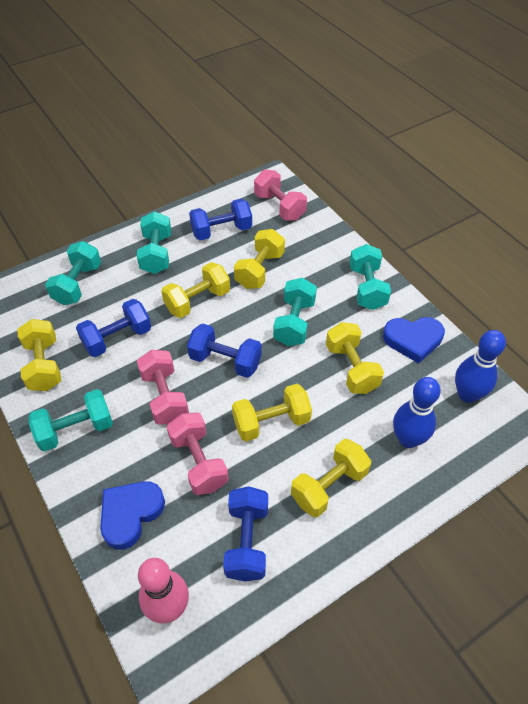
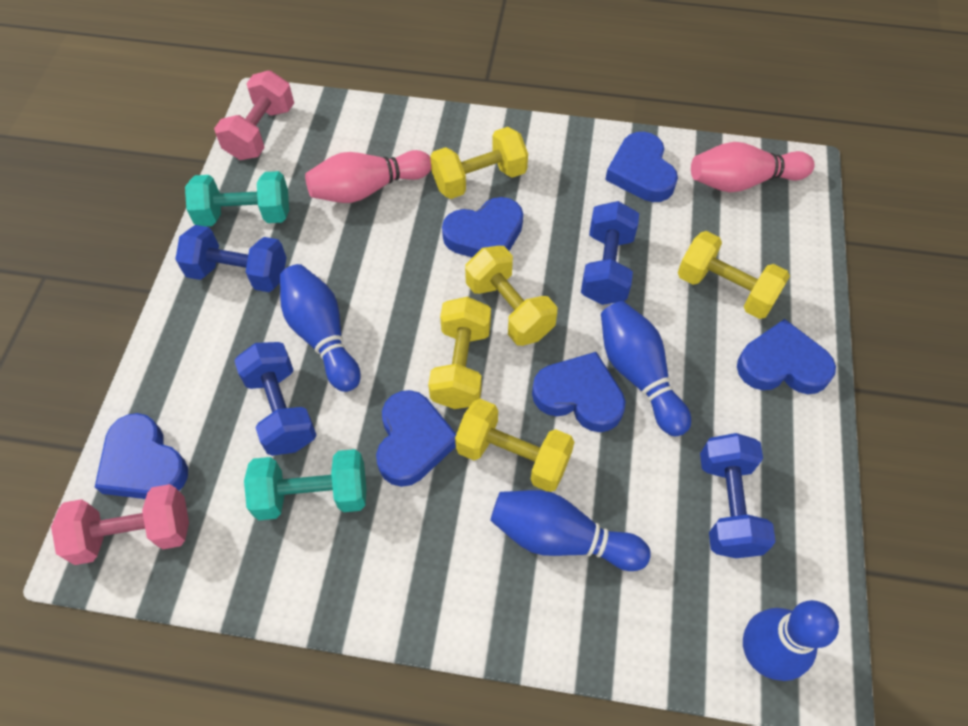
blue bowling pin: 2 -> 4
blue heart: 2 -> 6
pink bowling pin: 1 -> 2
pink dumbbell: 3 -> 2
turquoise dumbbell: 5 -> 2
yellow dumbbell: 6 -> 5

